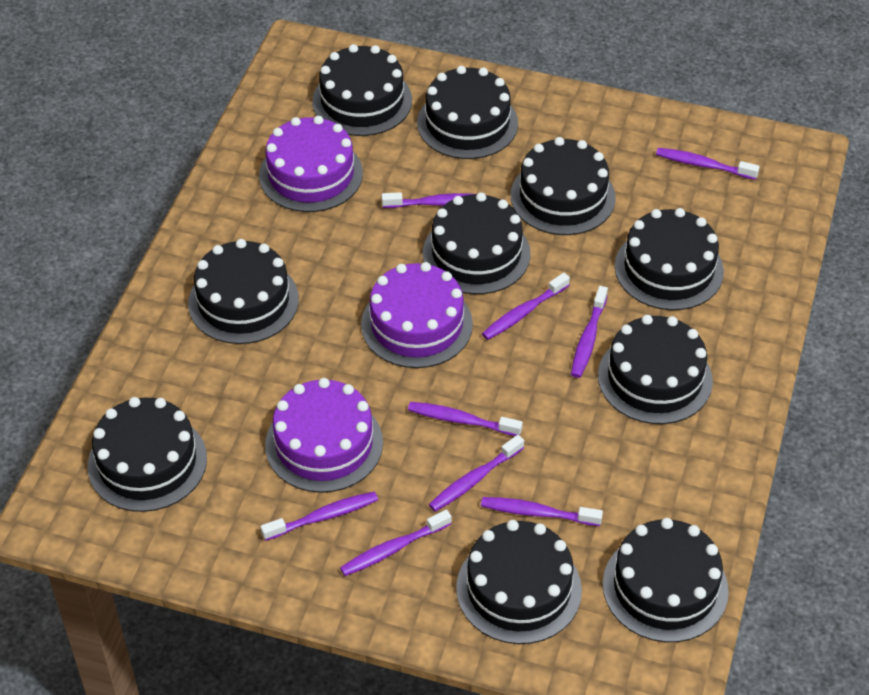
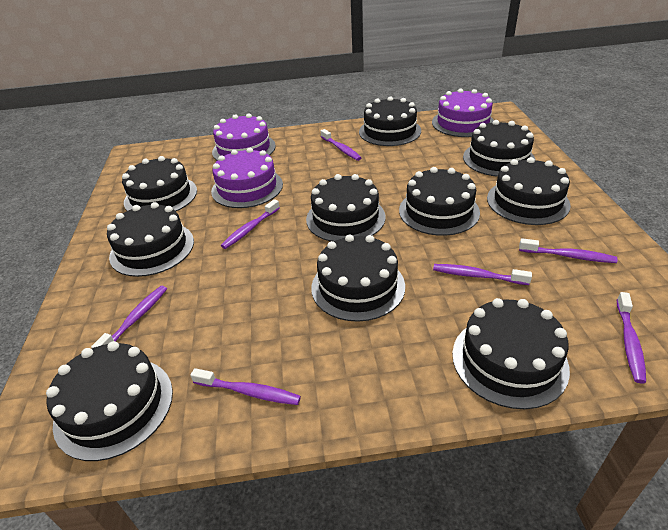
purple toothbrush: 9 -> 7

